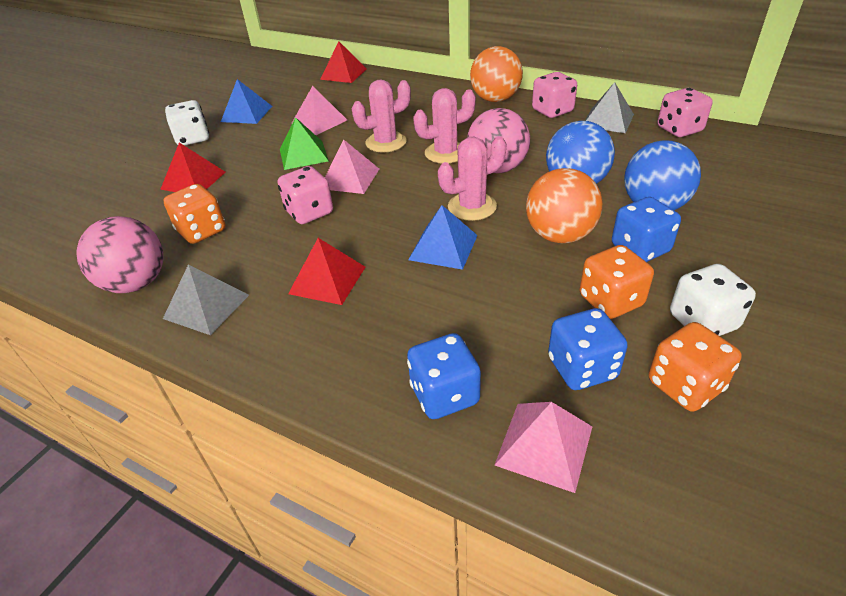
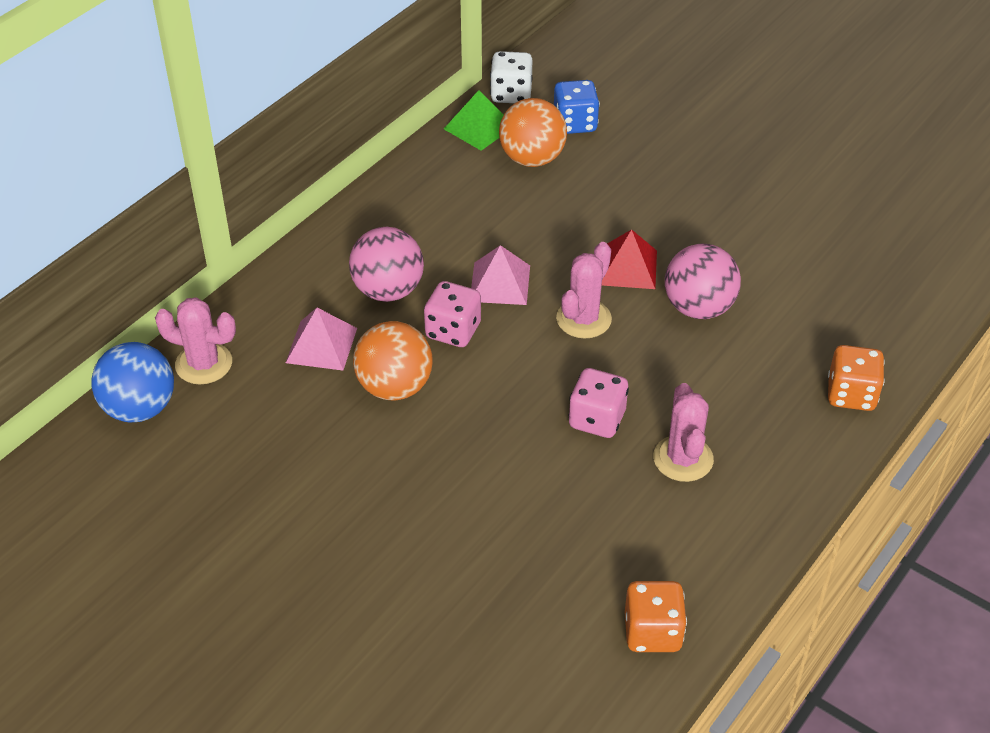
blue ball: 2 -> 1
blue dice: 3 -> 1
blue pyramid: 2 -> 0
grey pyramid: 2 -> 0
orange dice: 3 -> 2
pink dice: 3 -> 2
pink pyramid: 3 -> 2
red pyramid: 3 -> 1
white dice: 2 -> 1

